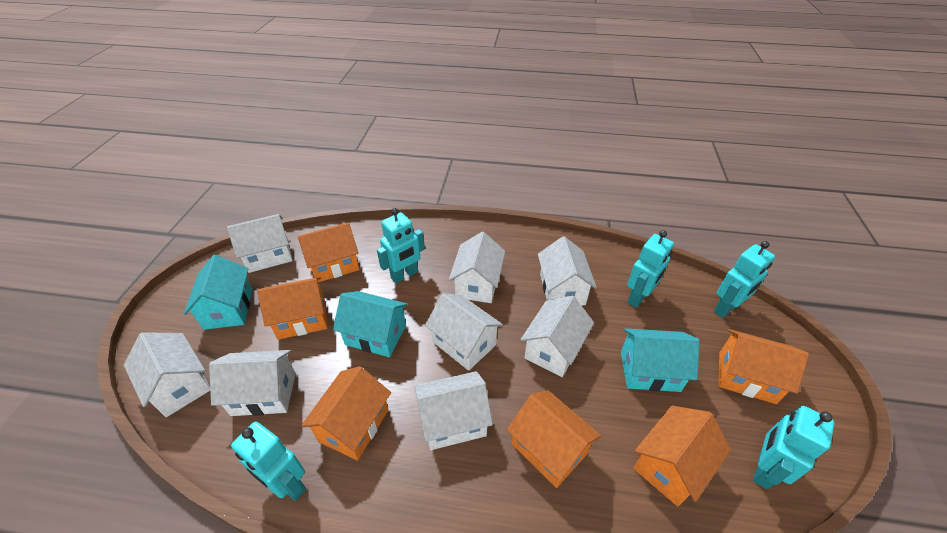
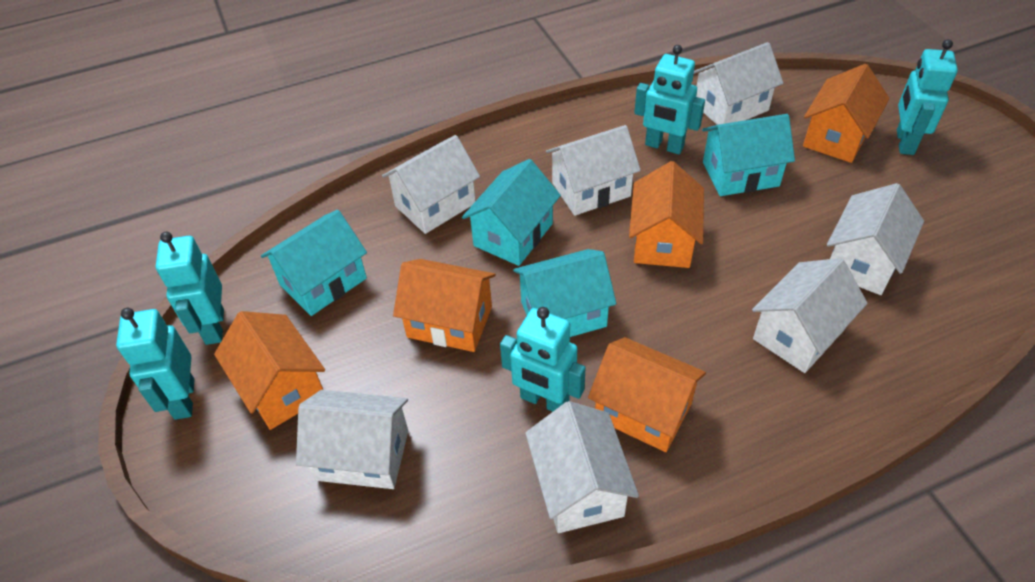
orange house: 6 -> 5
turquoise house: 3 -> 4
white house: 8 -> 7

